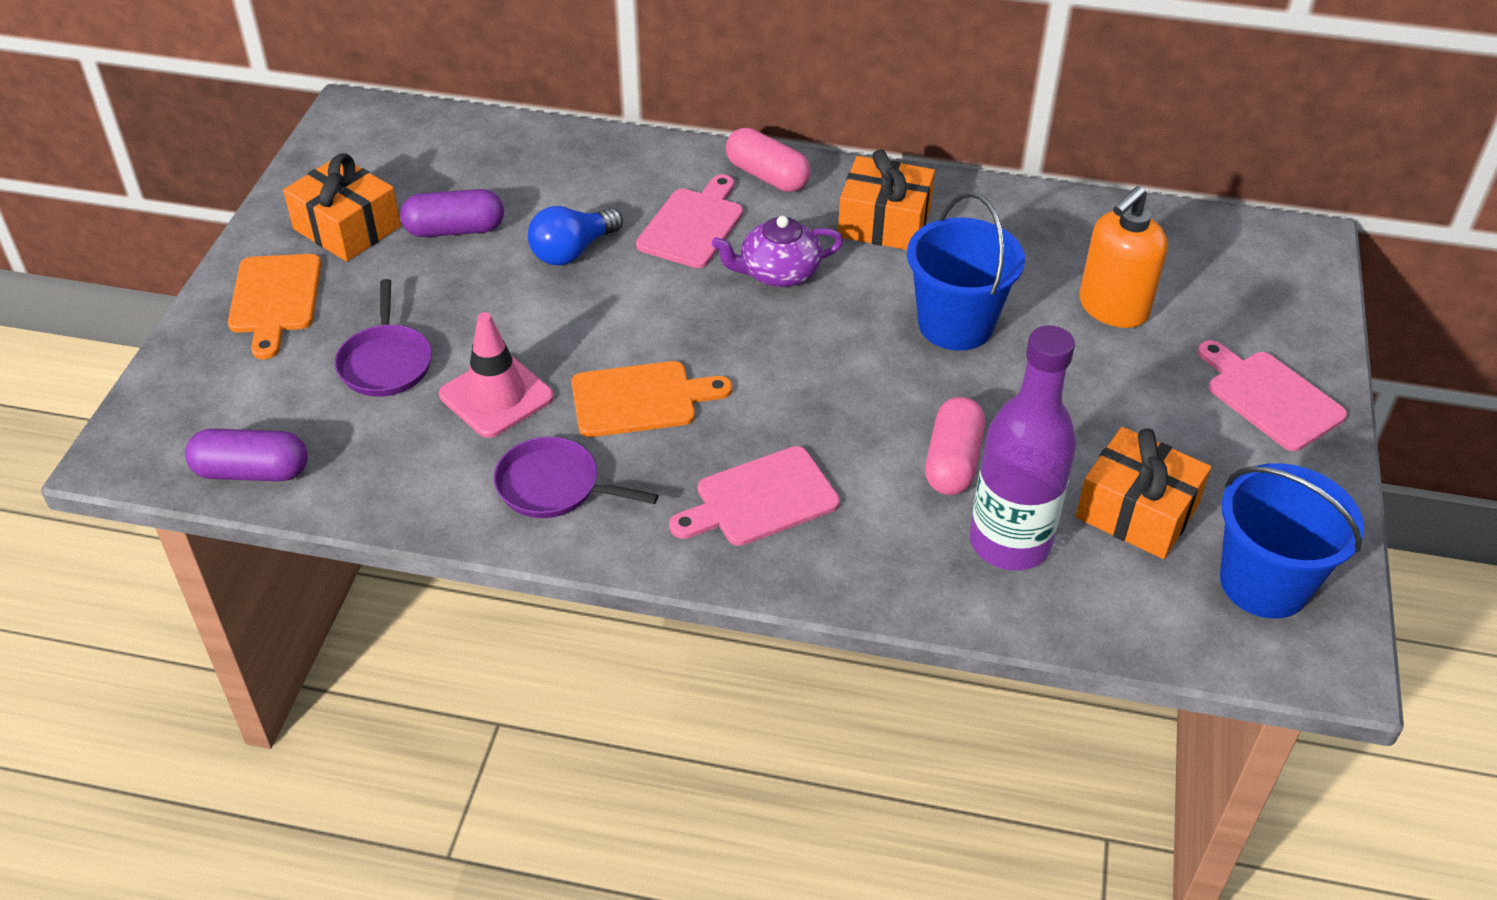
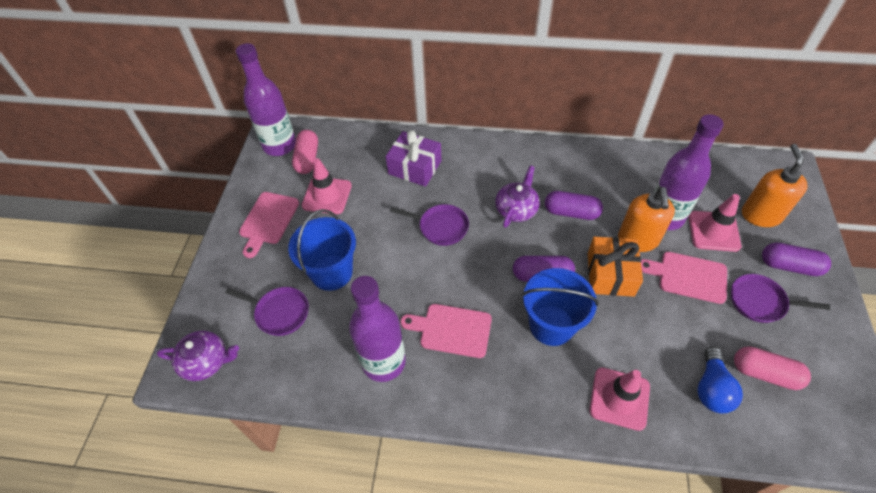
orange cutting board: 2 -> 0
orange gift: 3 -> 1
orange soap dispenser: 1 -> 2
pink traffic cone: 1 -> 3
purple bottle: 1 -> 3
purple capsule: 2 -> 3
purple gift: 0 -> 1
purple pan: 2 -> 3
purple teapot: 1 -> 2

